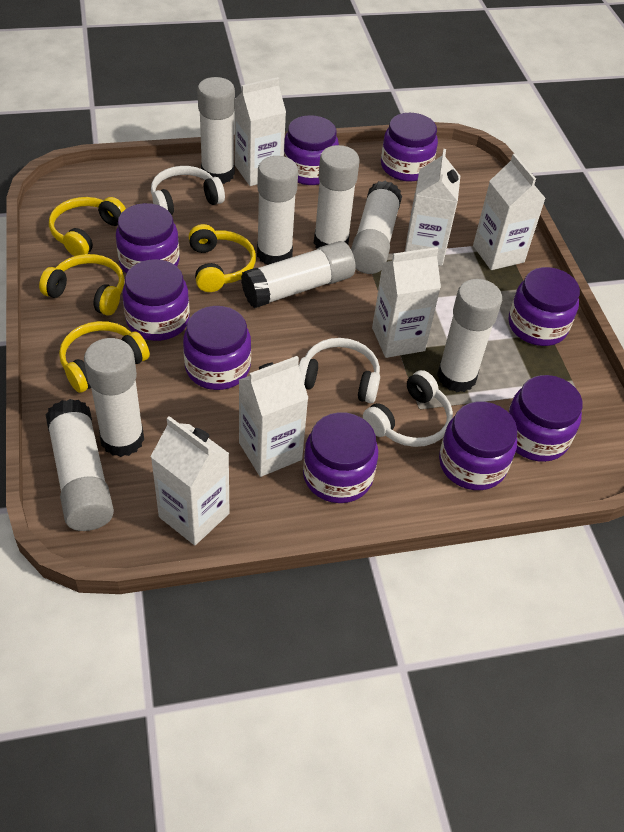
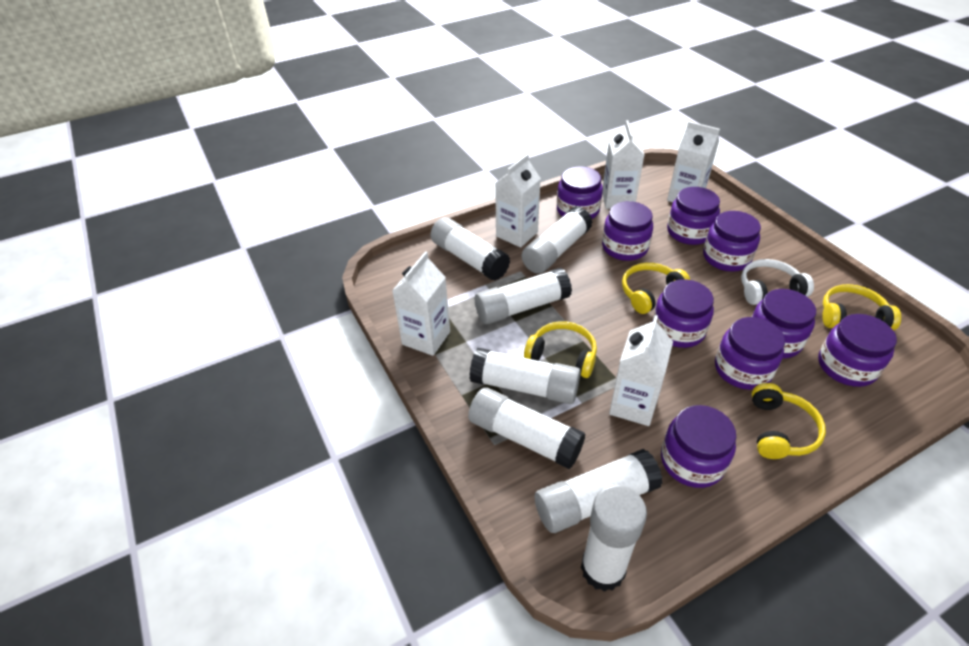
white carton: 6 -> 5
white glue stick: 8 -> 7
white headphones: 3 -> 1

